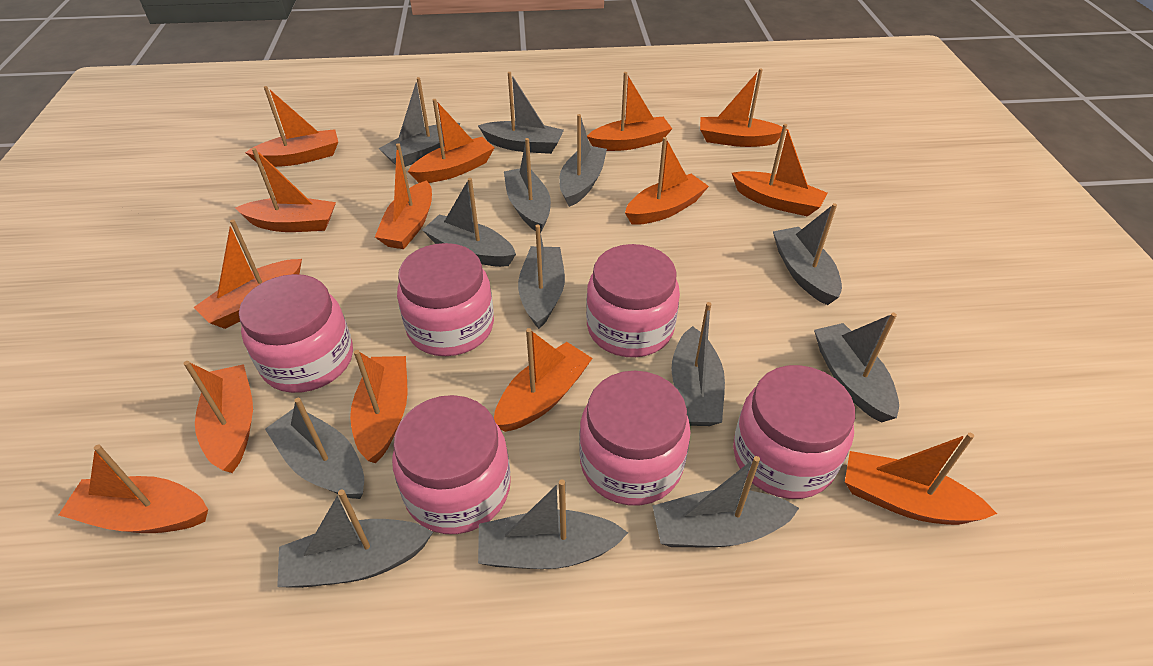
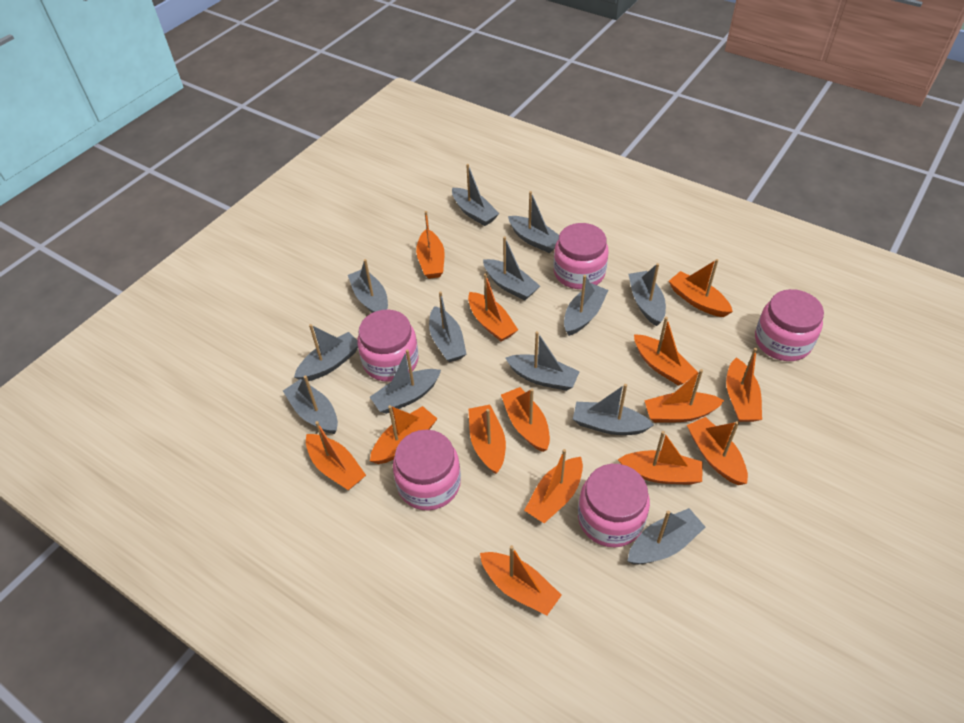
pink jar: 6 -> 5

